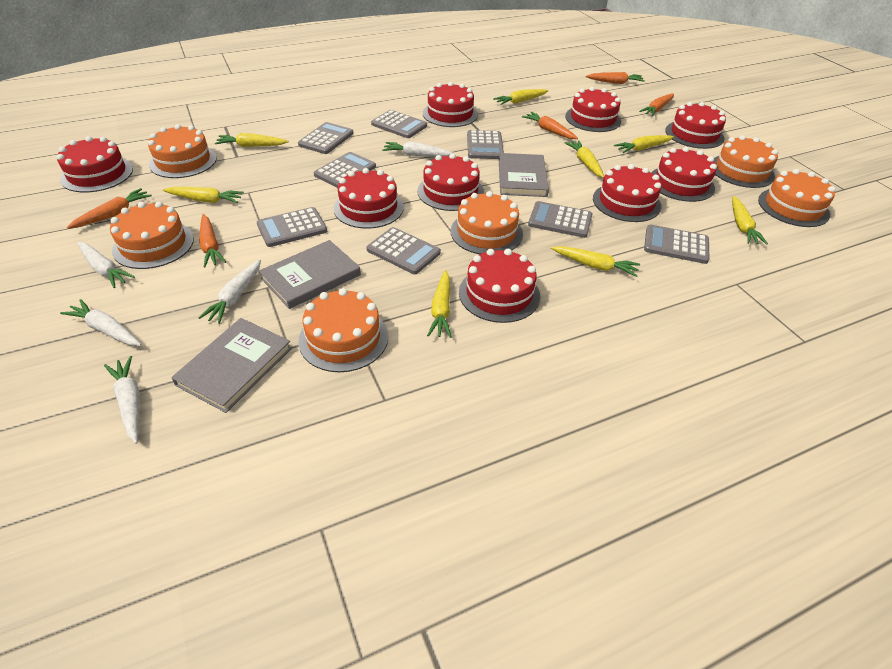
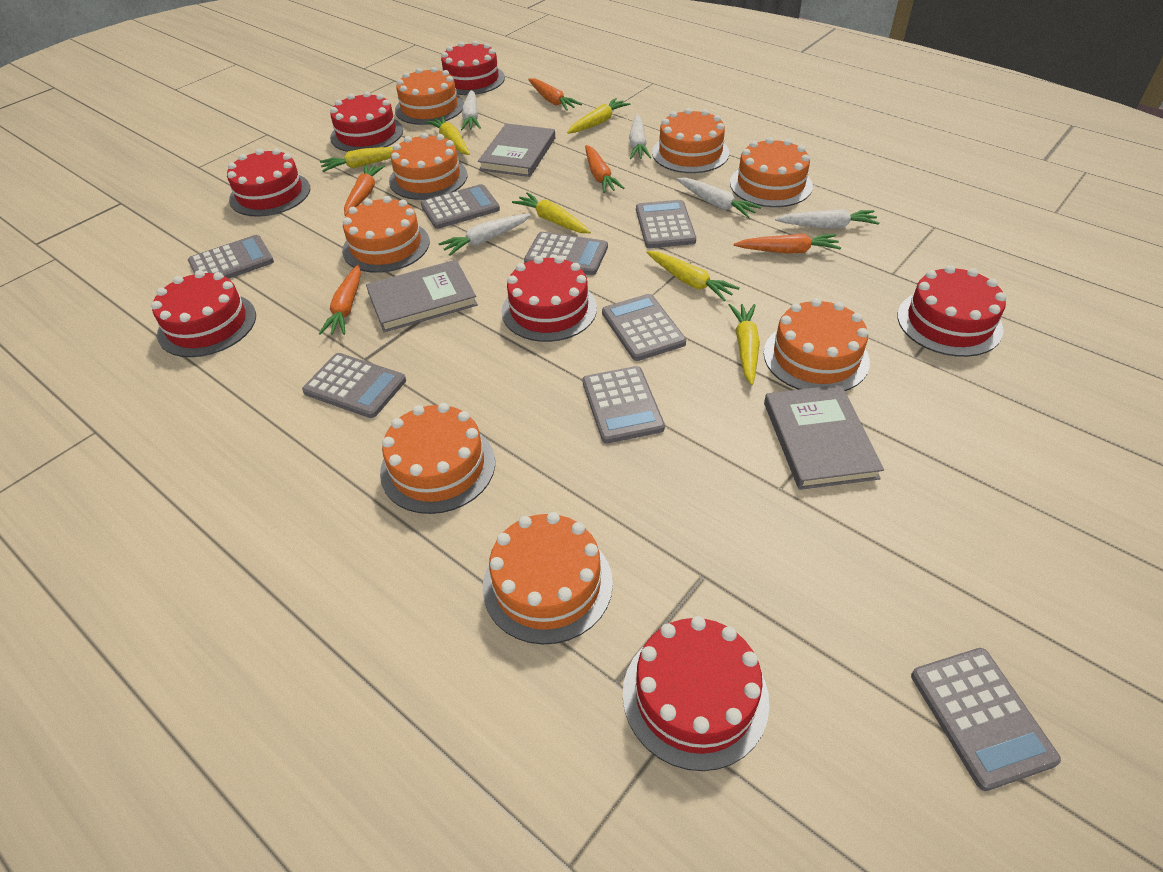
orange cake: 6 -> 8
red cake: 9 -> 7
yellow carrot: 8 -> 6

